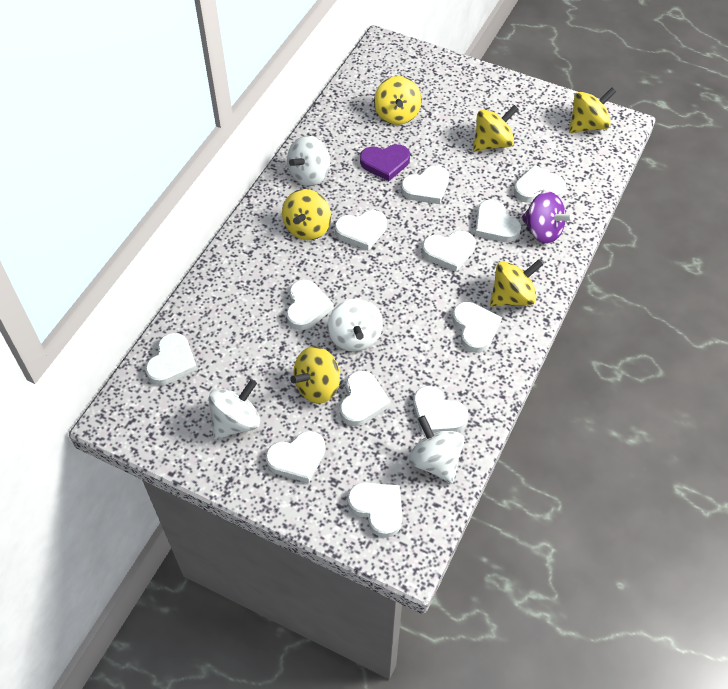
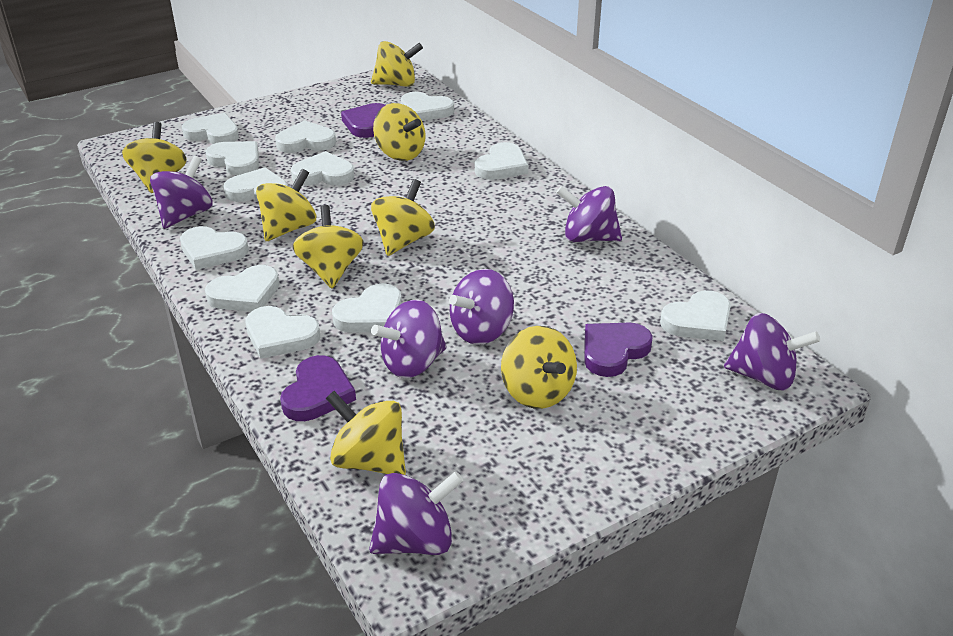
purple heart: 1 -> 3
purple spinning top: 1 -> 6
white spinning top: 4 -> 0
yellow spinning top: 6 -> 8

